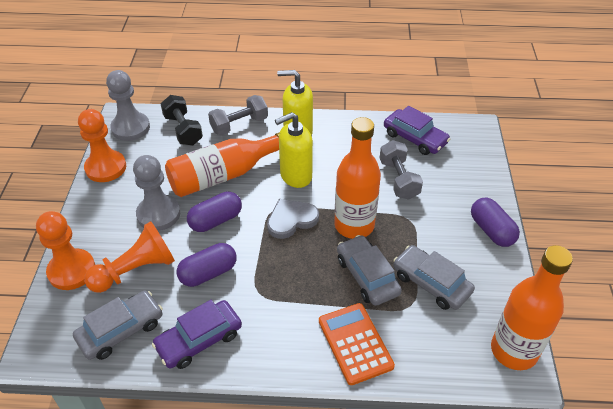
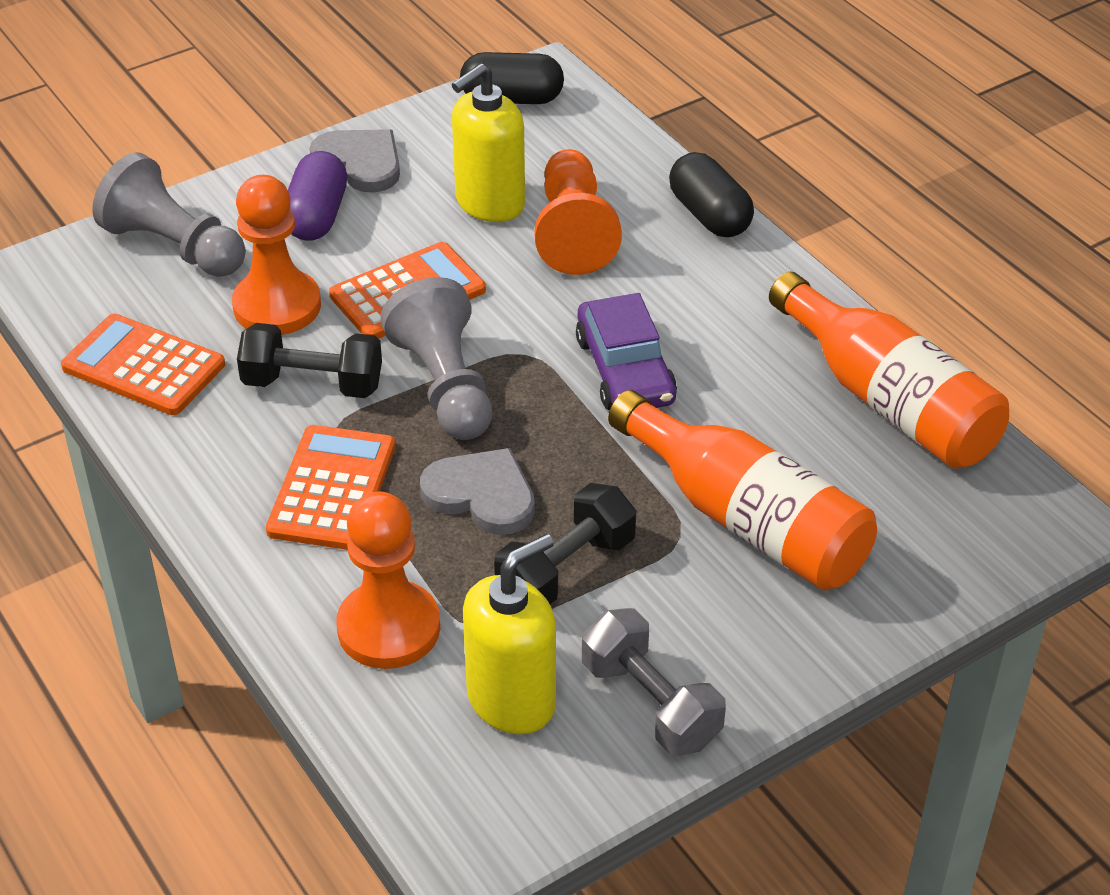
black capsule: 0 -> 2
black dumbbell: 1 -> 2
grey car: 3 -> 0
grey dumbbell: 2 -> 1
grey heart: 1 -> 2
orange bottle: 3 -> 2
orange calculator: 1 -> 3
purple capsule: 3 -> 1
purple car: 2 -> 1

